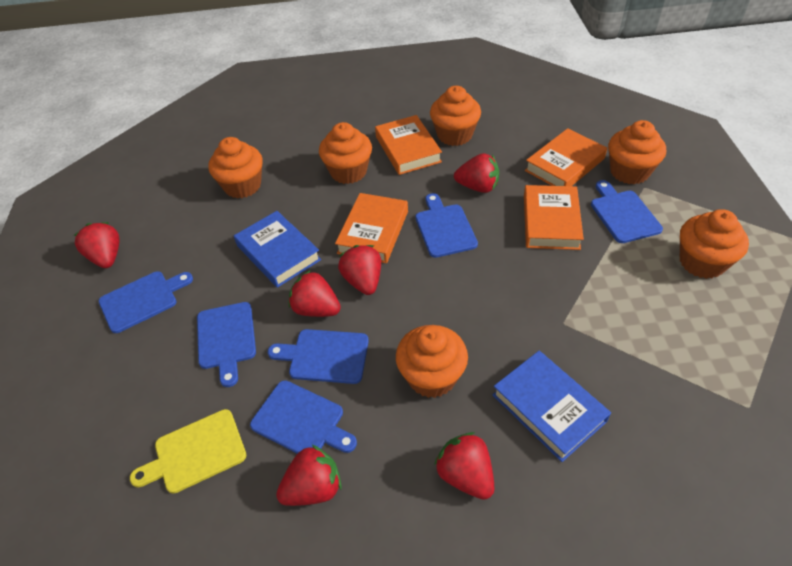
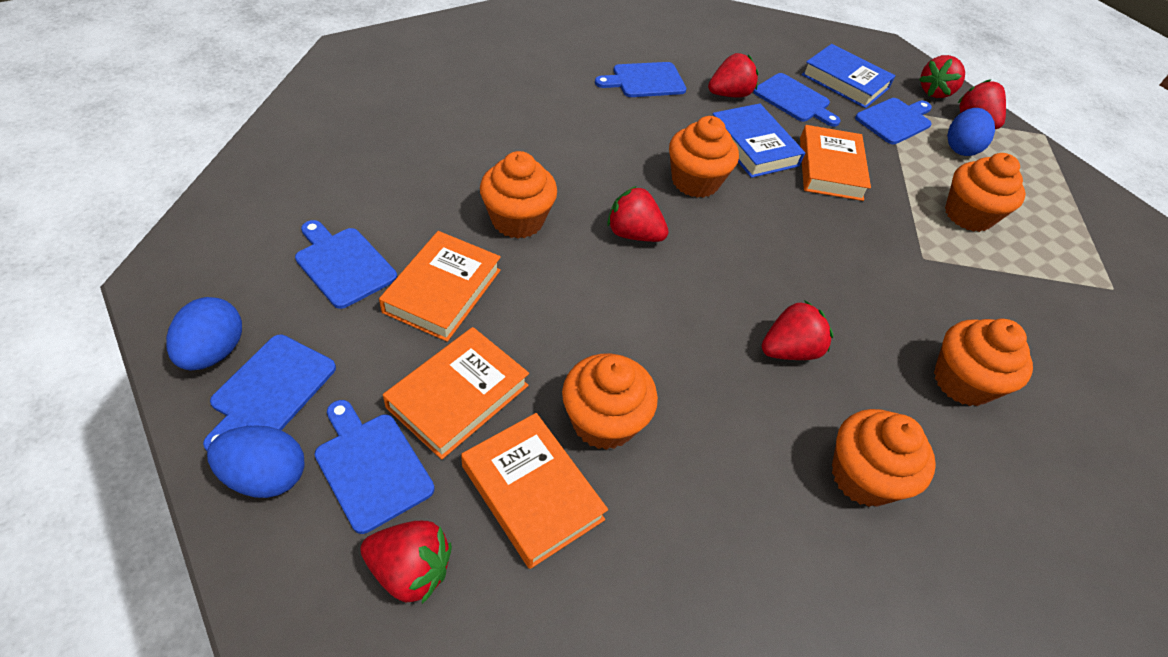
blue egg: 0 -> 3
yellow cutting board: 1 -> 0

